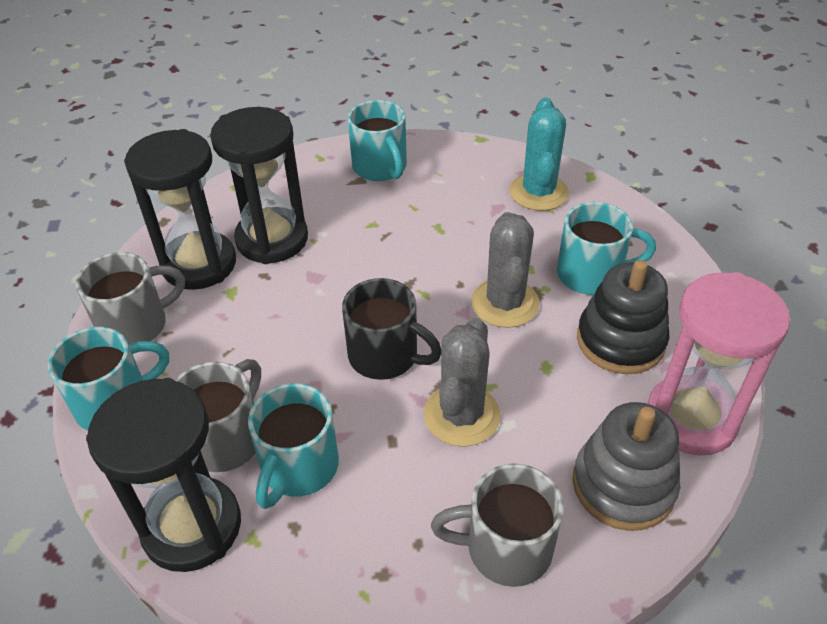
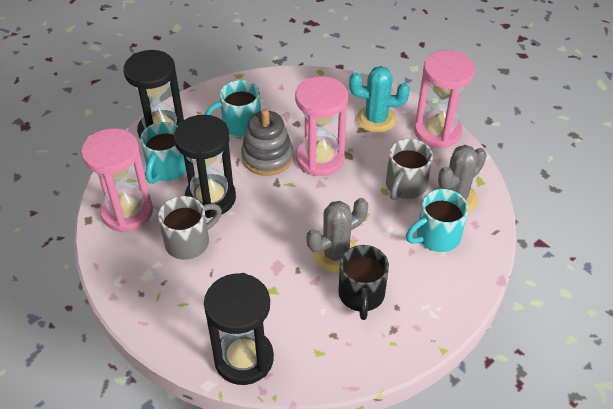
black stacking toy: 1 -> 0
grey mug: 3 -> 2
pink hourglass: 1 -> 3
turquoise mug: 4 -> 3

